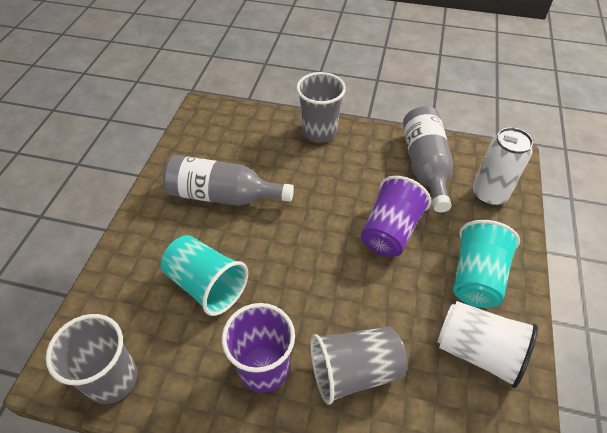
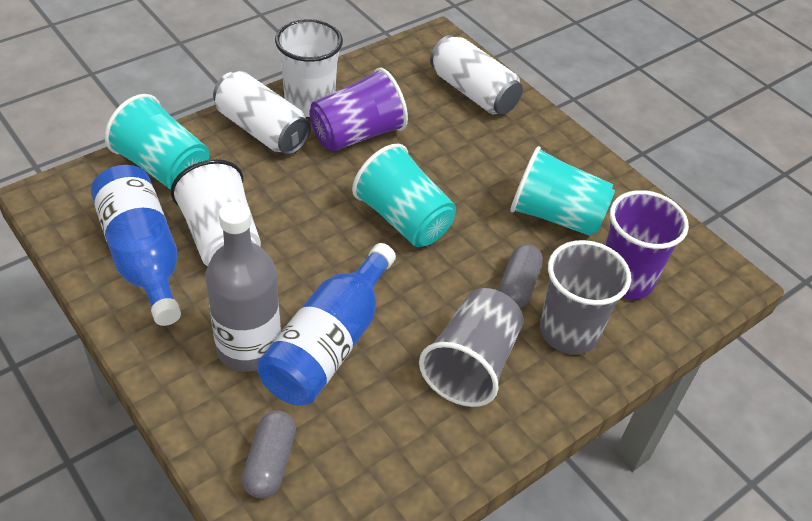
blue bottle: 0 -> 2
grey bottle: 2 -> 1
grey capsule: 0 -> 2
grey cup: 3 -> 2
turquoise cup: 2 -> 3
white can: 1 -> 2
white cup: 1 -> 2

